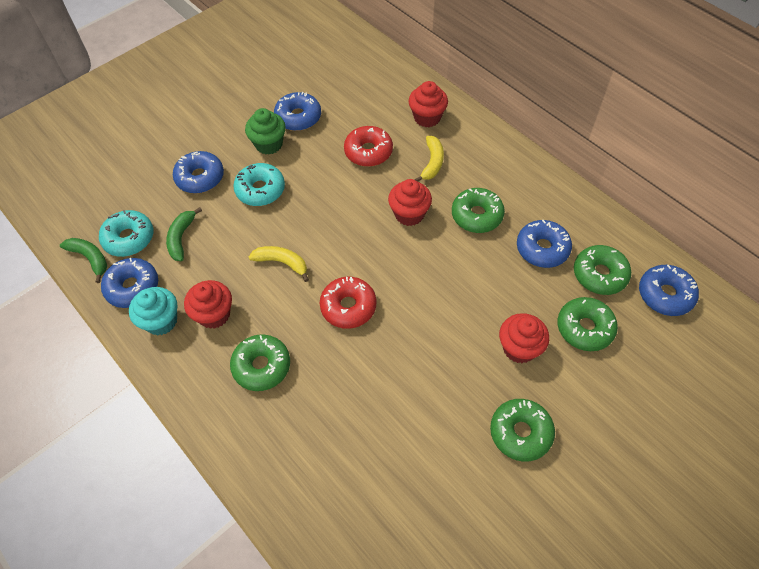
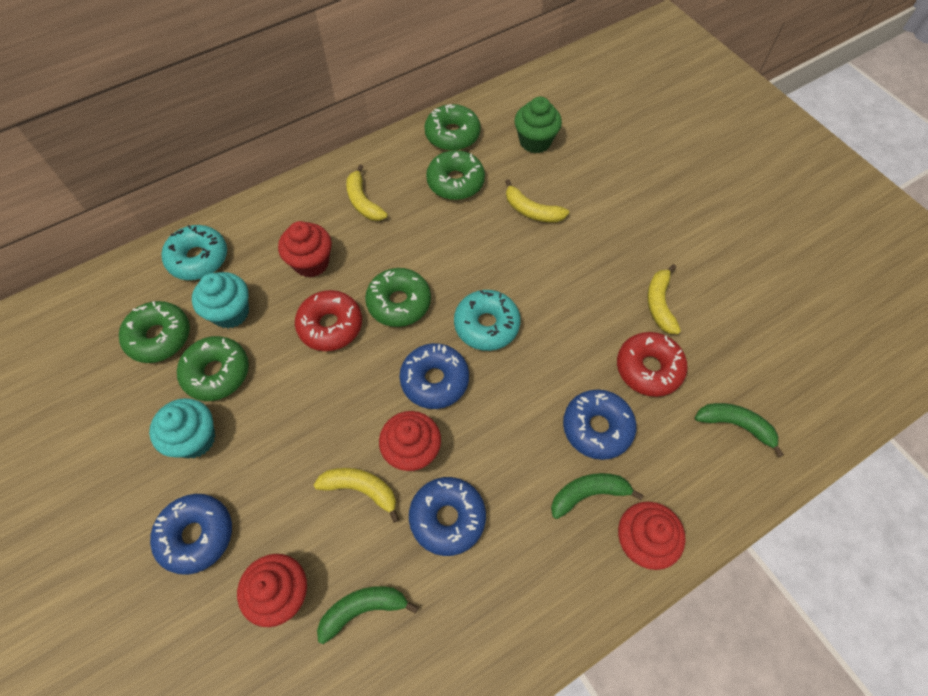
blue donut: 5 -> 4
green banana: 2 -> 3
turquoise cupcake: 1 -> 2
yellow banana: 2 -> 4

